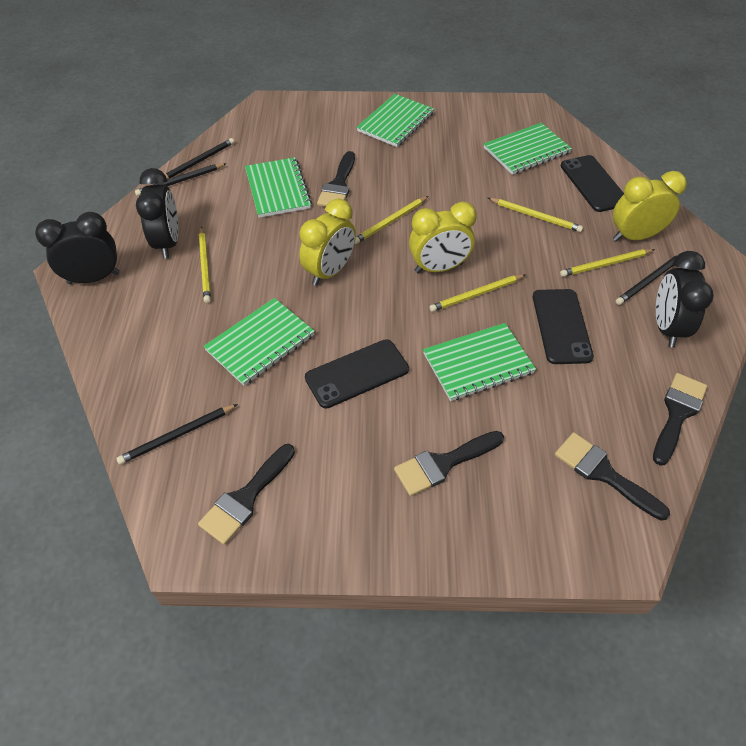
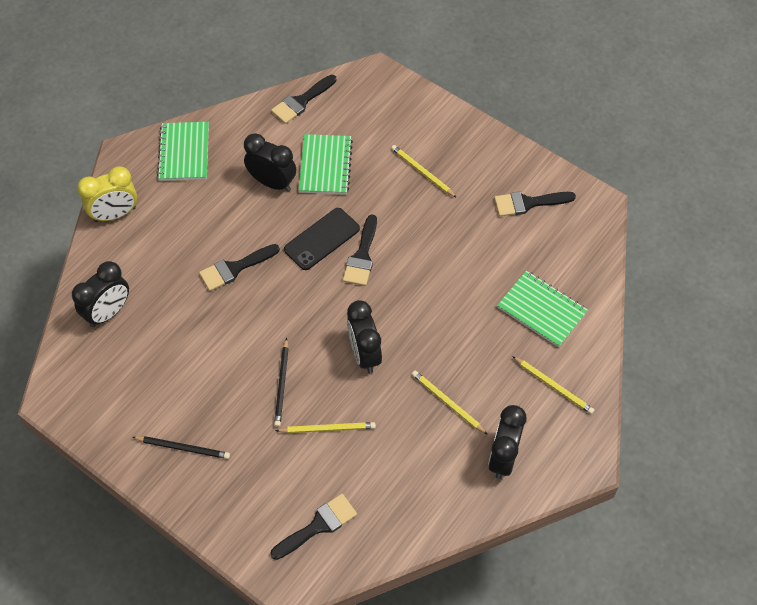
black clock: 3 -> 4
black pencil: 4 -> 2
black phone: 3 -> 1
green notebook: 5 -> 3
yellow clock: 3 -> 1
yellow pencil: 5 -> 4

